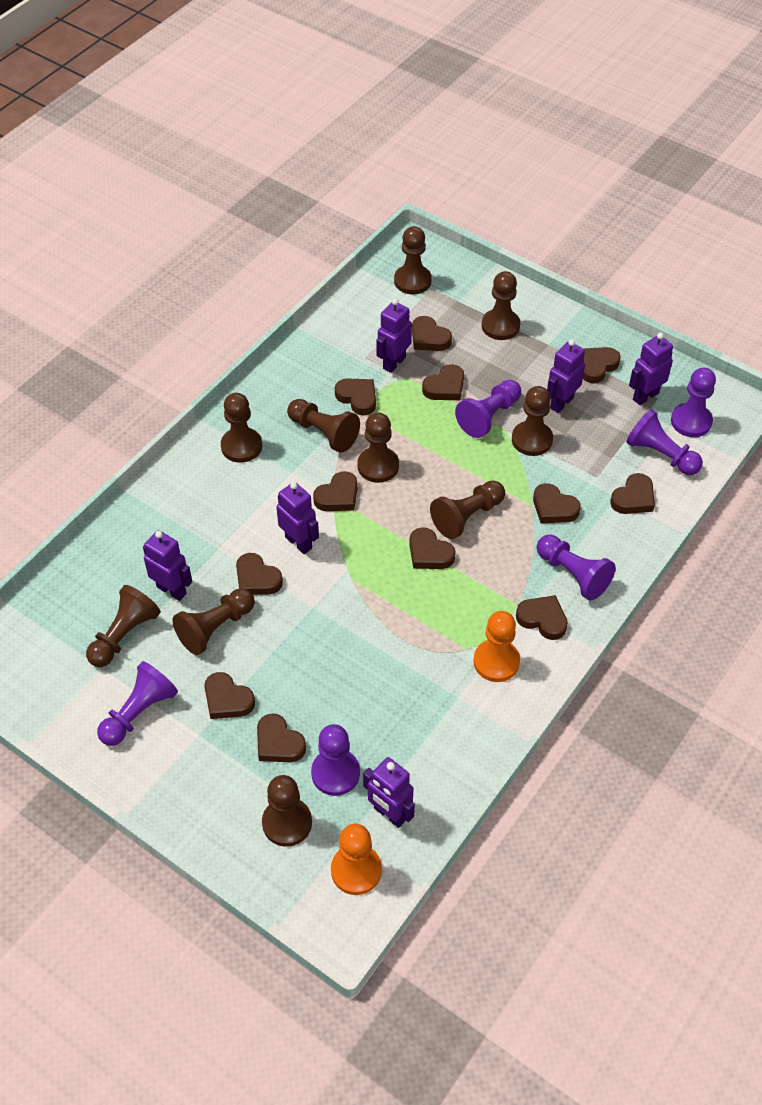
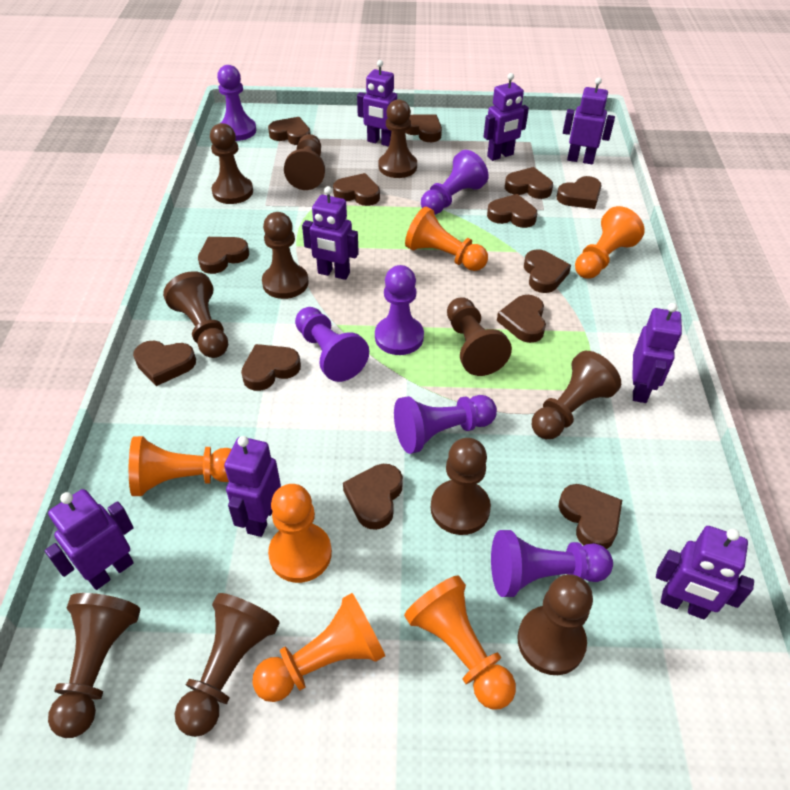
brown heart: 12 -> 13
brown pawn: 10 -> 11
orange pawn: 2 -> 6
purple robot: 6 -> 8

